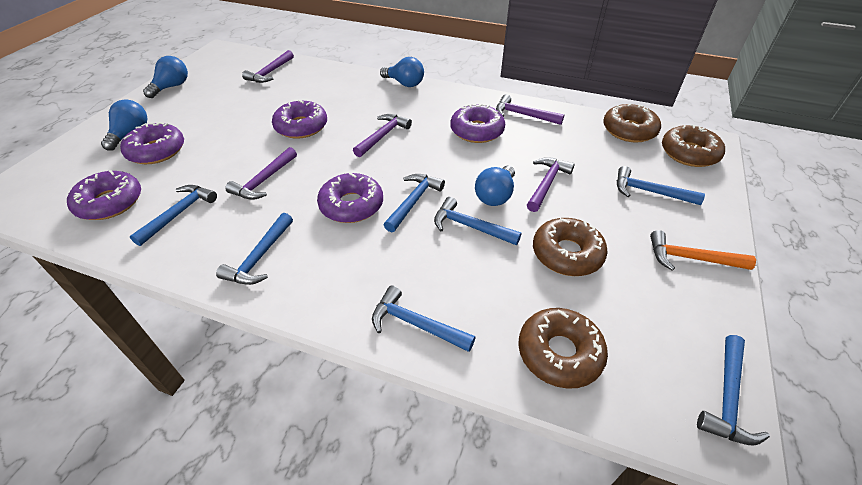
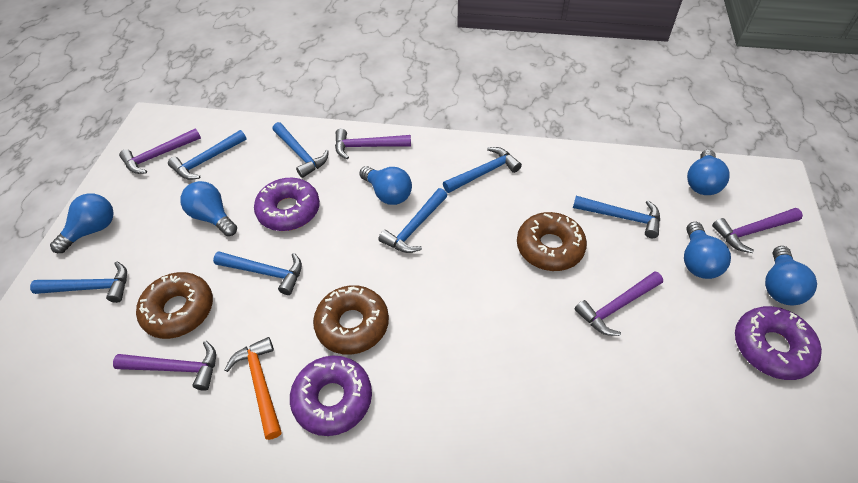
blue light bulb: 4 -> 6
brown donut: 4 -> 3
purple donut: 5 -> 3

